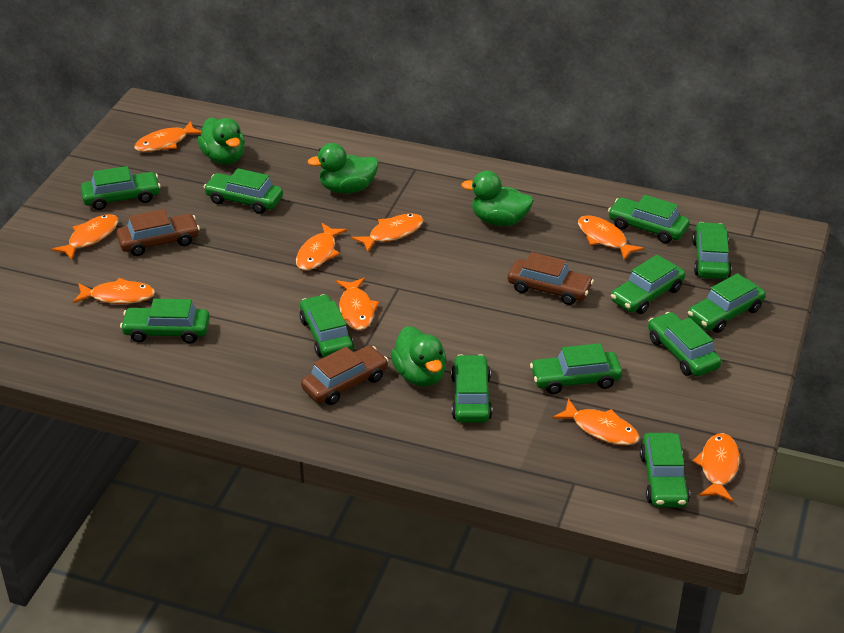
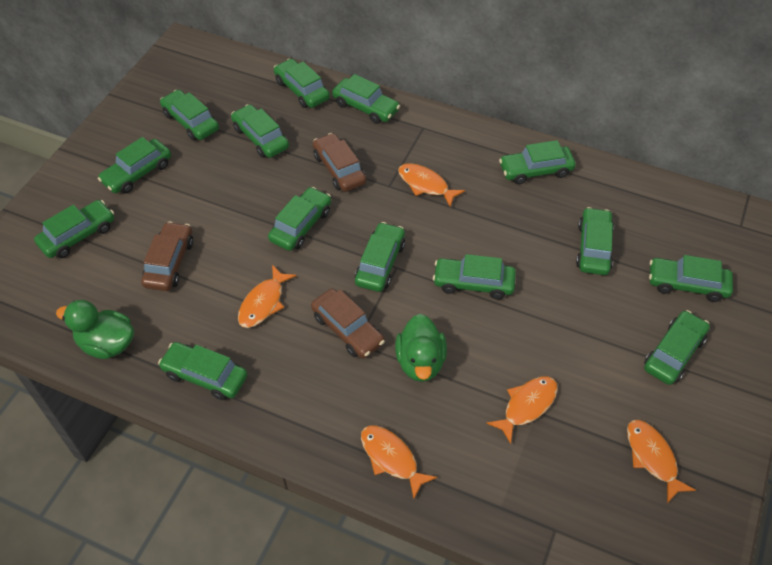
green car: 12 -> 14
green duck: 4 -> 2
orange fish: 9 -> 5

